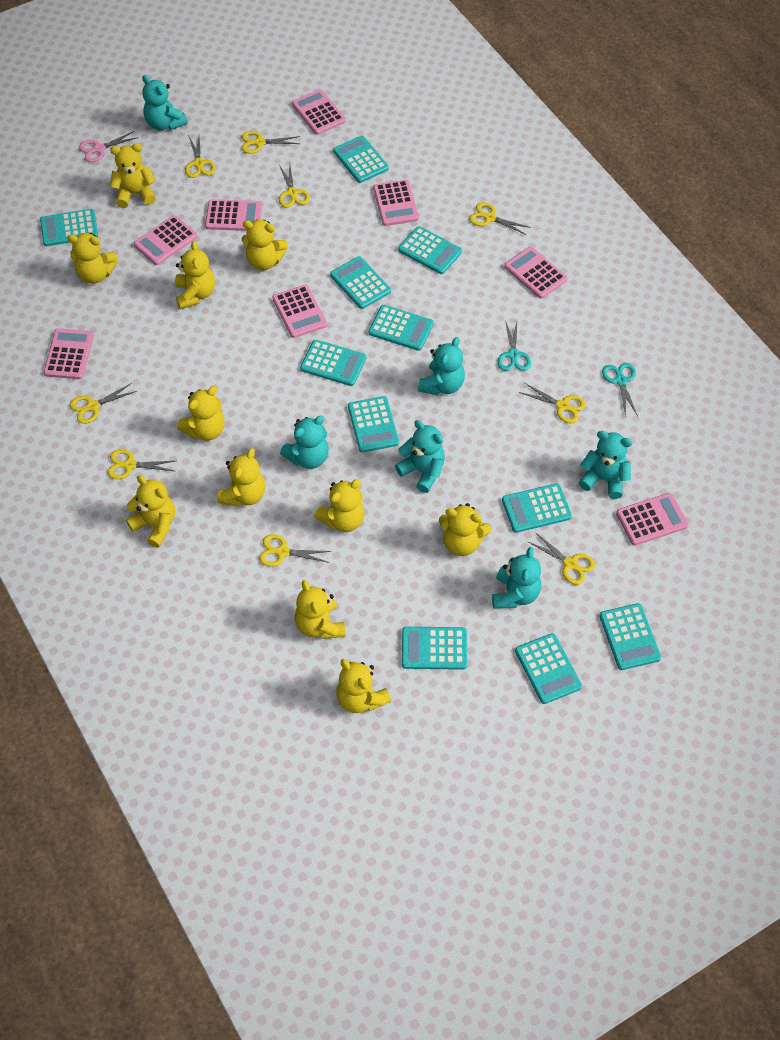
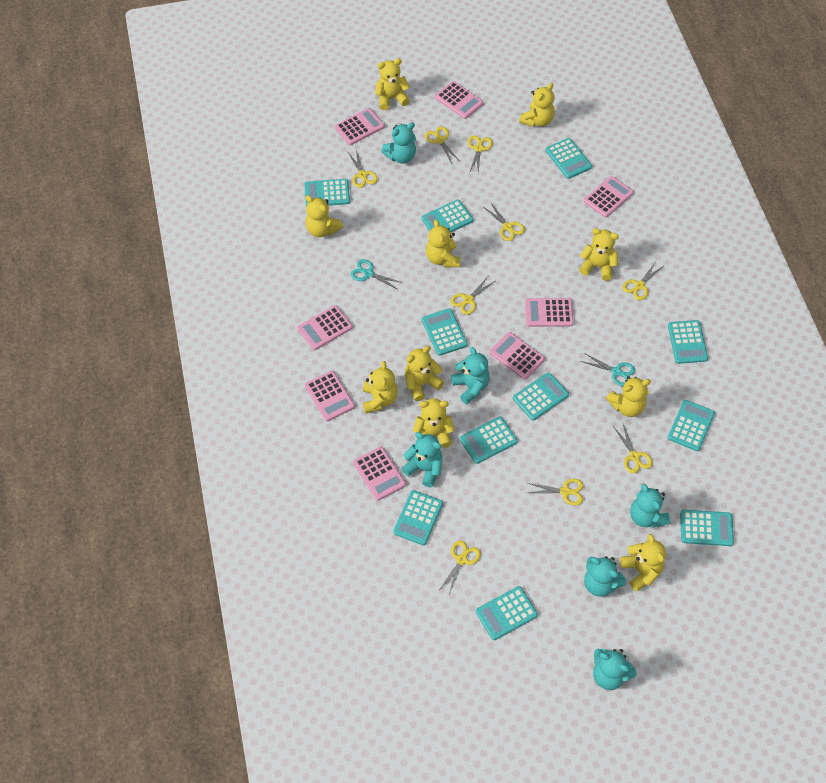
pink scissors: 1 -> 0
yellow teddy bear: 11 -> 10

